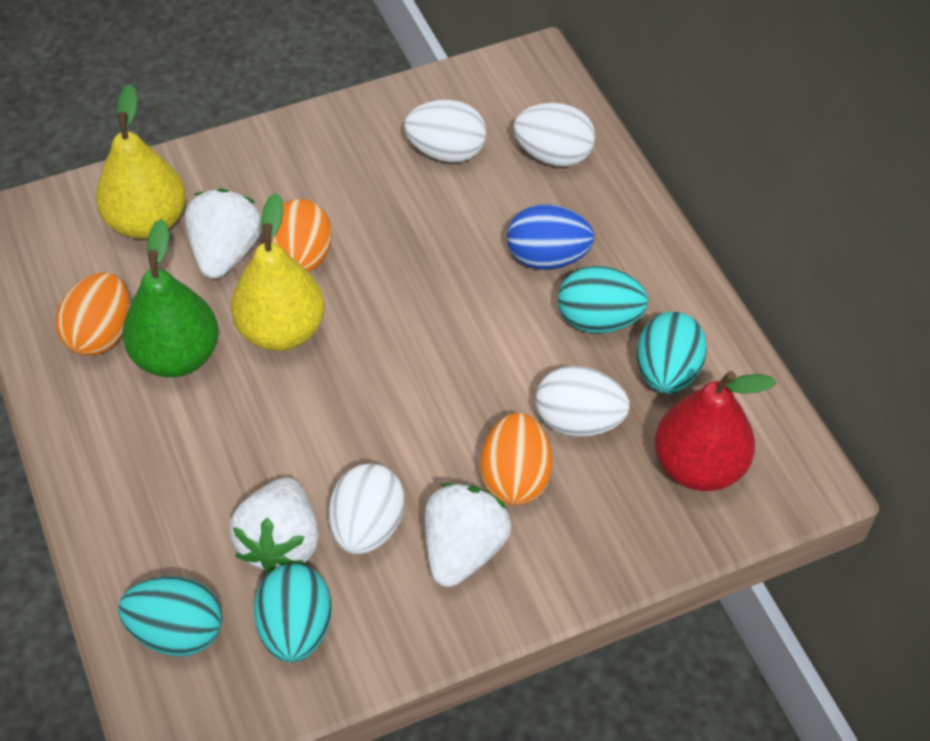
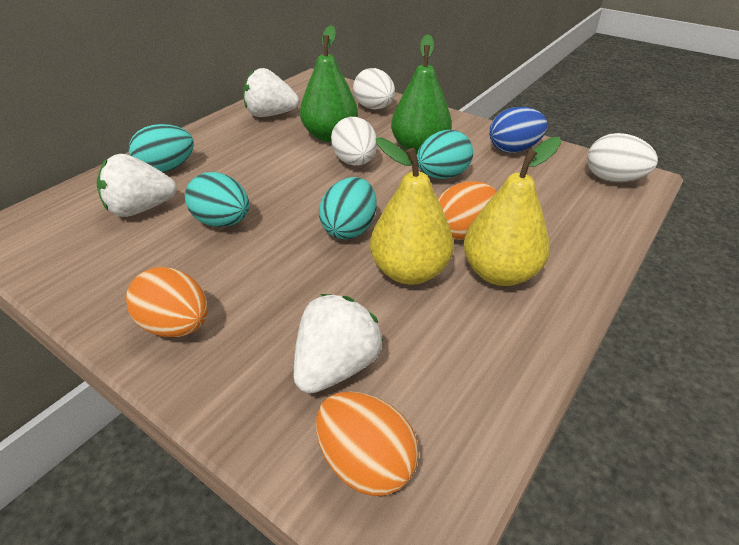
green pear: 1 -> 2
red pear: 1 -> 0
white egg: 4 -> 3

